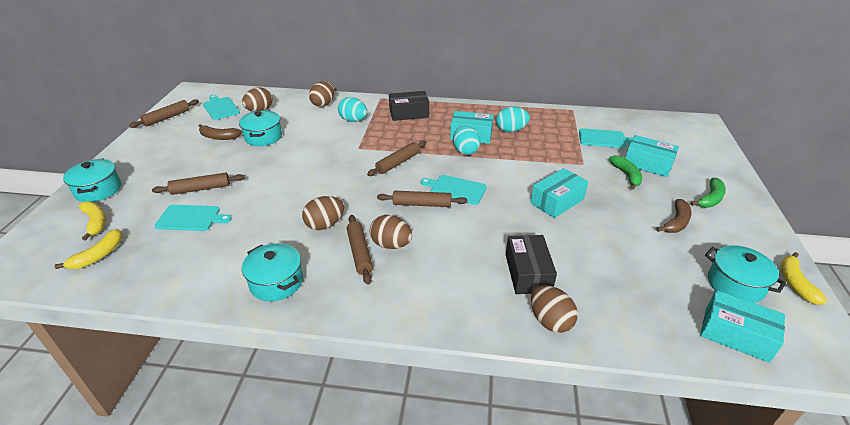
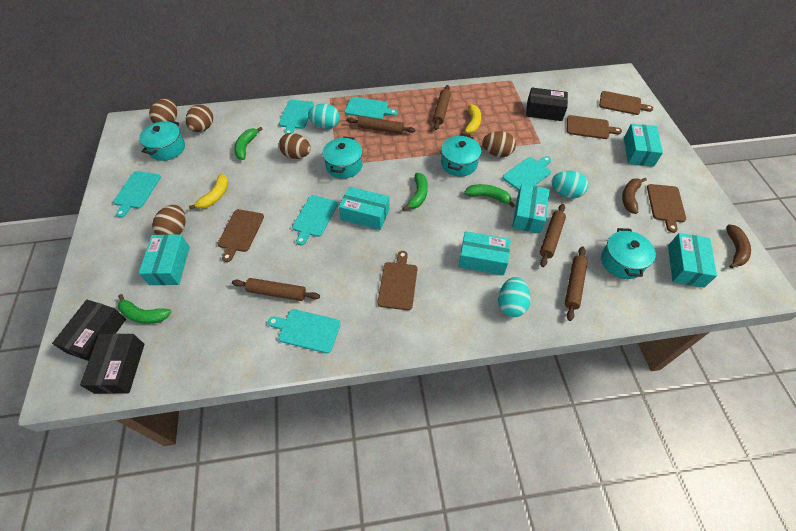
black box: 2 -> 3
brown cutting board: 0 -> 5
green banana: 2 -> 4
turquoise box: 4 -> 6
turquoise cutting board: 4 -> 6
yellow banana: 3 -> 2

